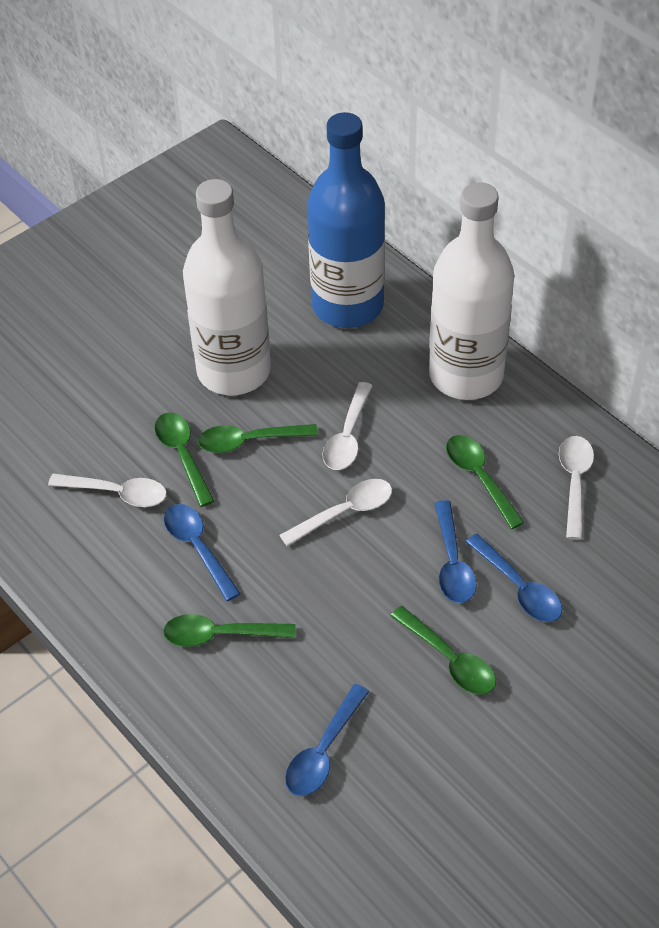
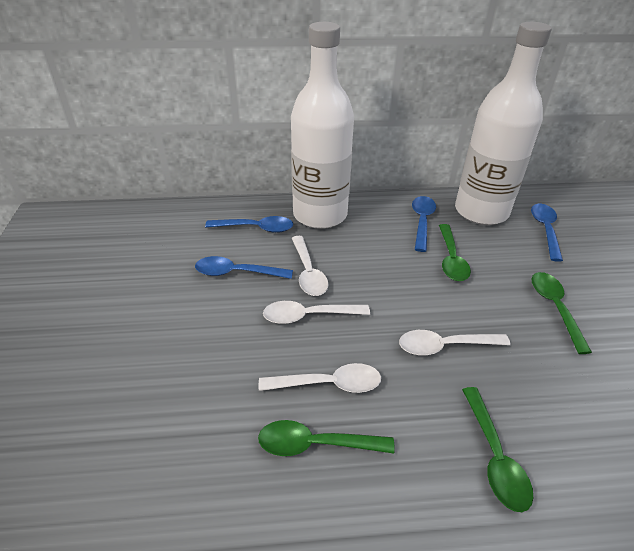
blue bottle: 1 -> 0
green spoon: 5 -> 4

